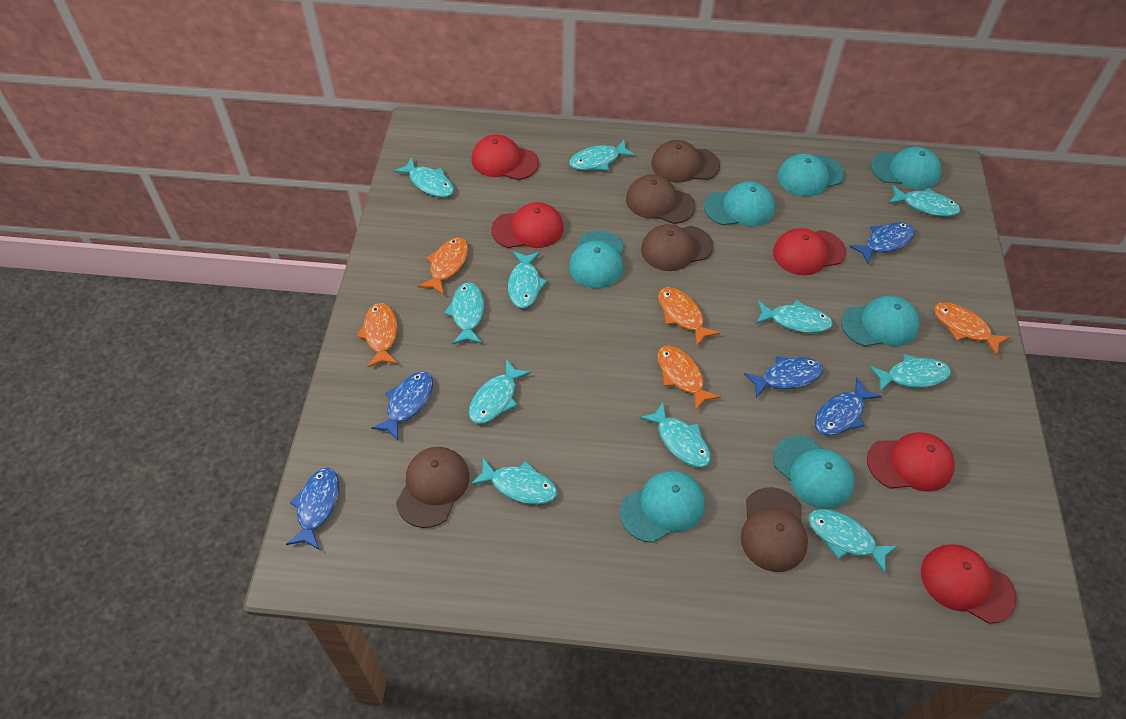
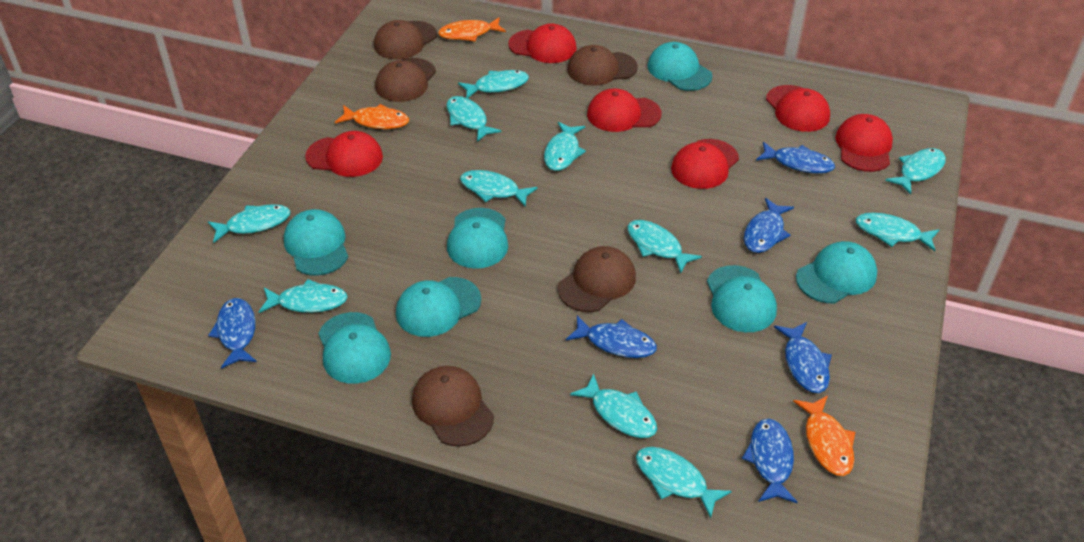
blue fish: 5 -> 6
orange fish: 5 -> 3
red cap: 5 -> 6

